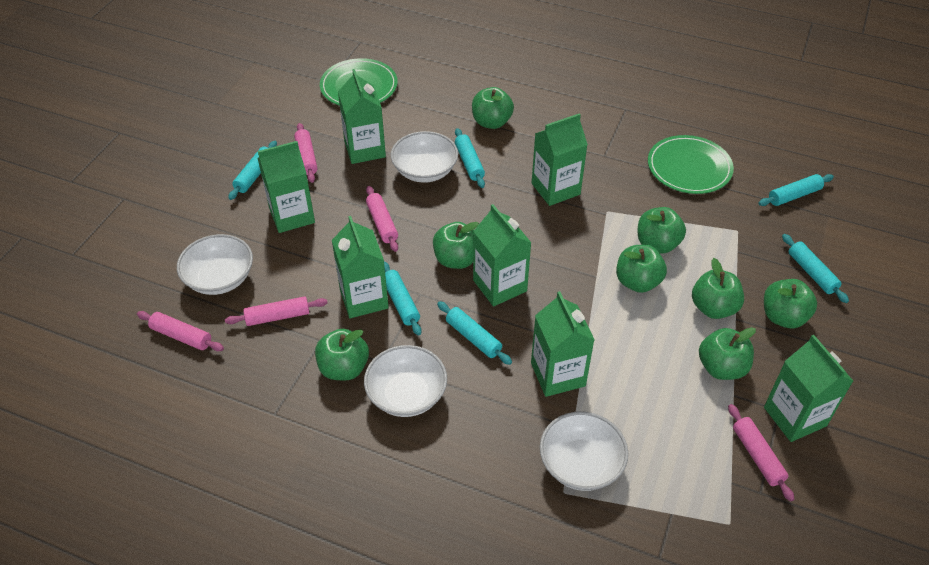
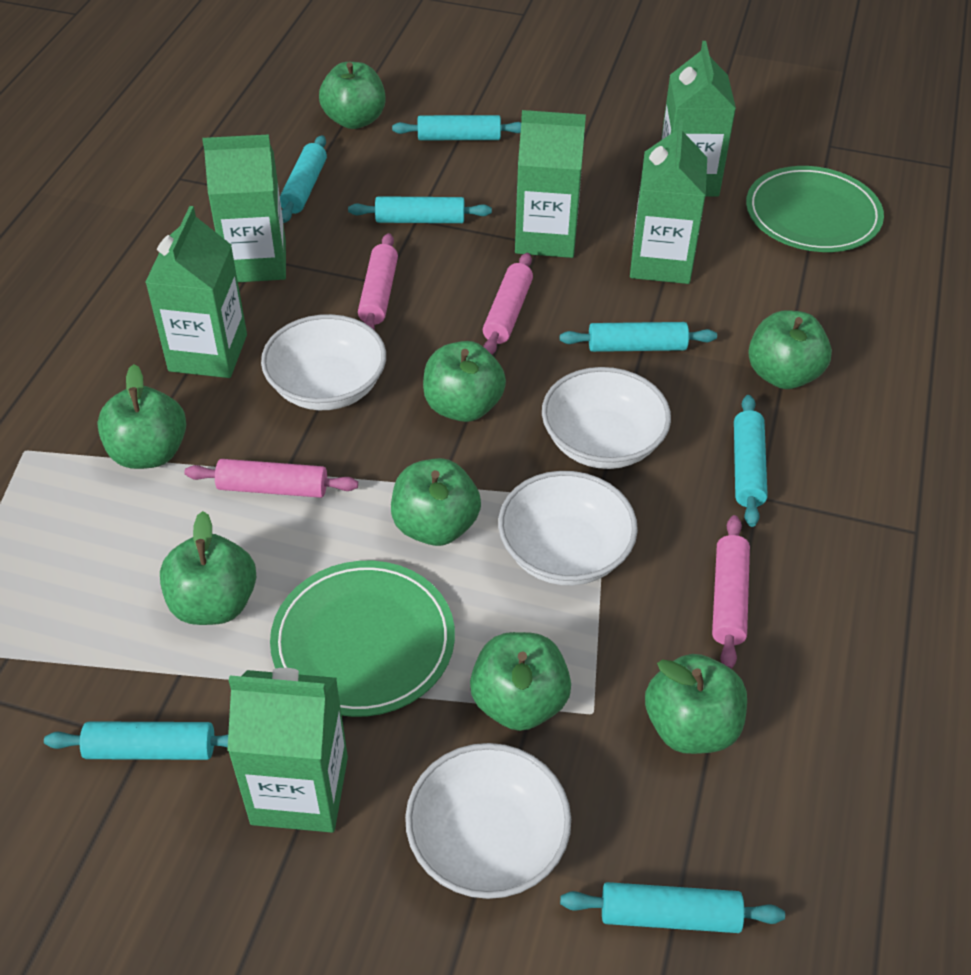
green carton: 7 -> 6
pink rolling pin: 5 -> 4
turquoise rolling pin: 6 -> 7

